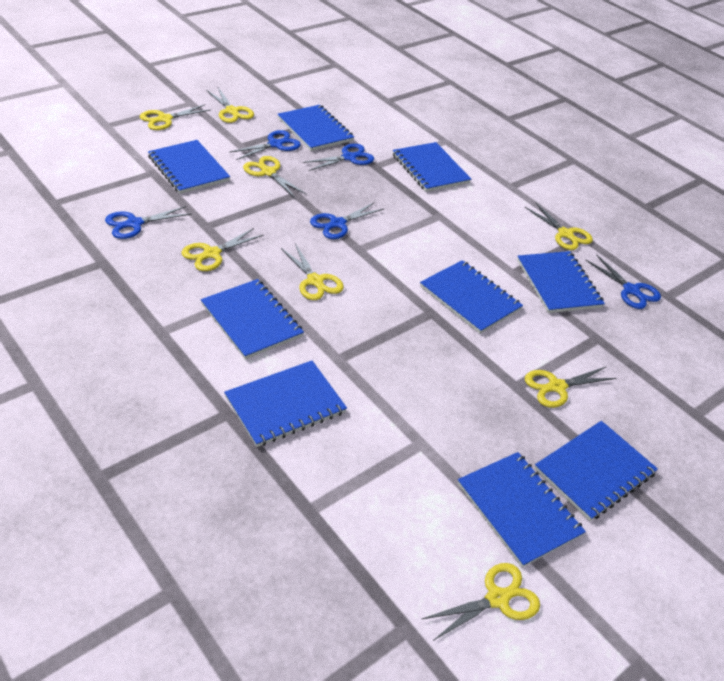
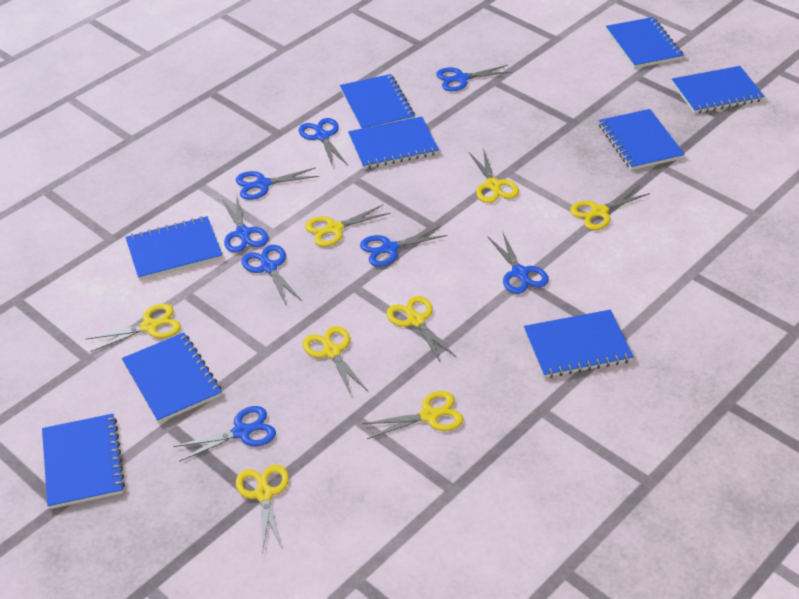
blue scissors: 5 -> 8

